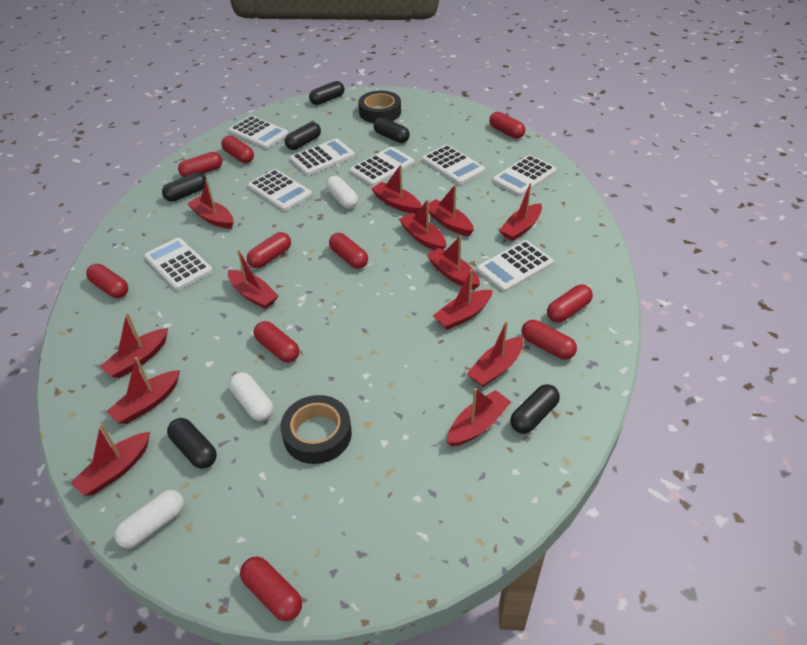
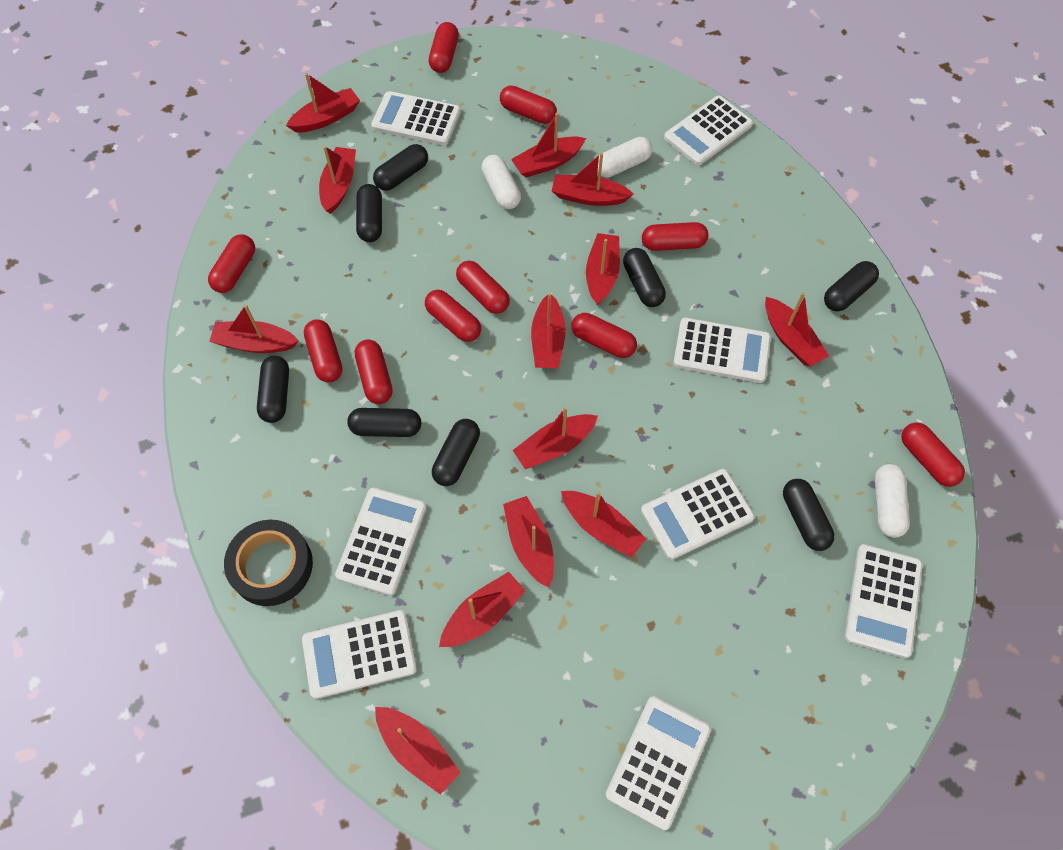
black capsule: 6 -> 8
black tape: 2 -> 1

